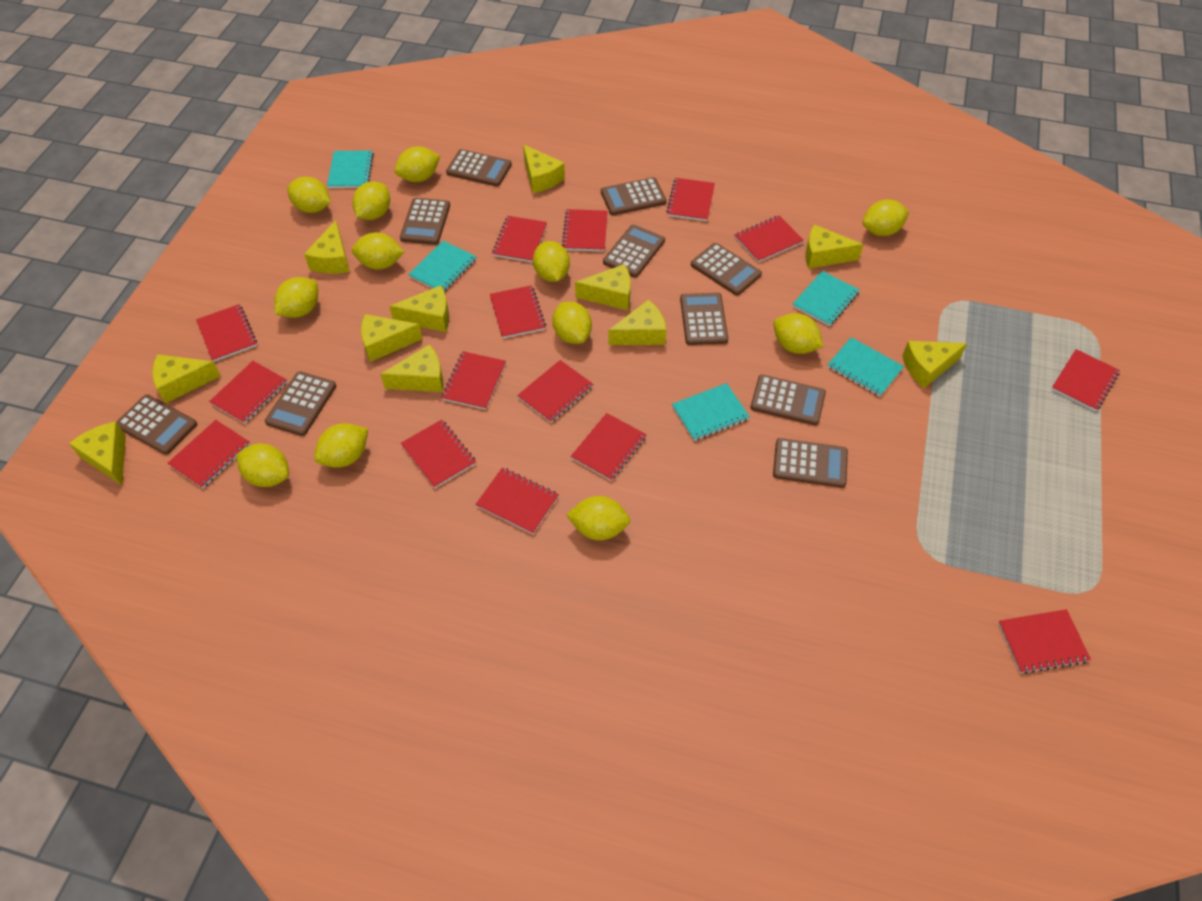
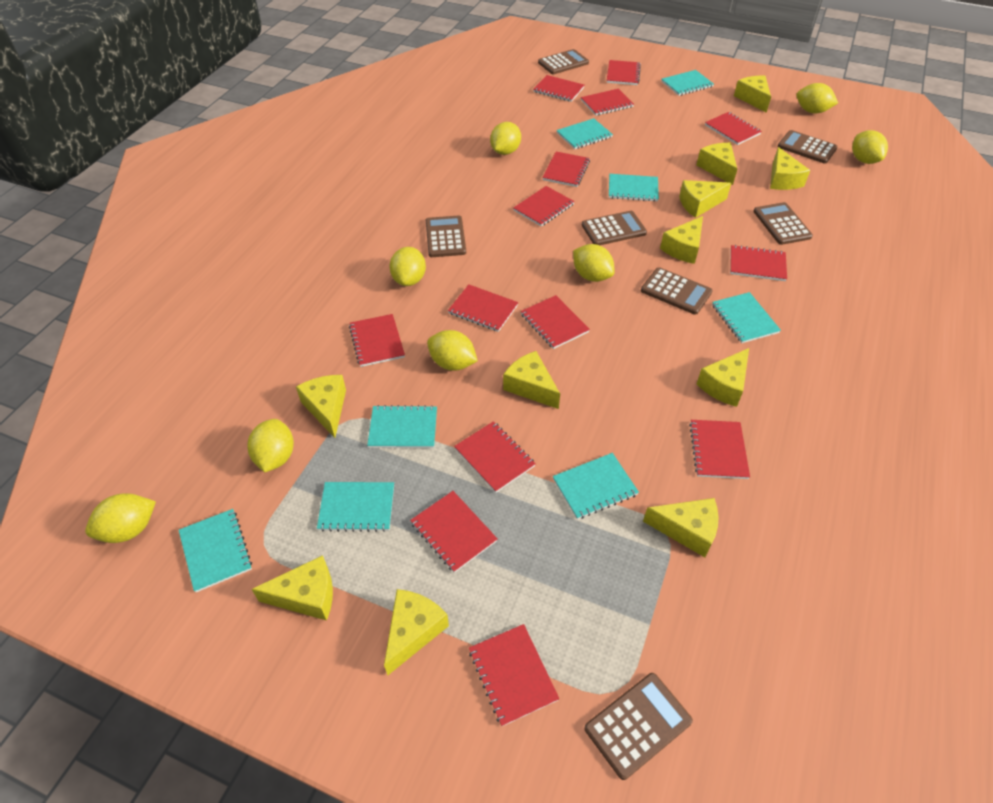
brown calculator: 10 -> 7
red notebook: 15 -> 14
turquoise notebook: 5 -> 8
yellow lemon: 12 -> 8

